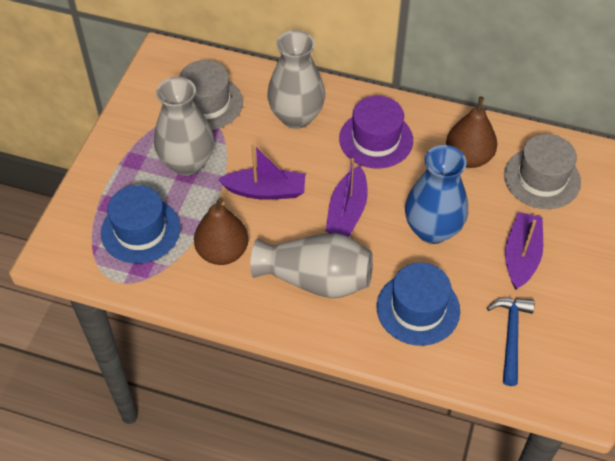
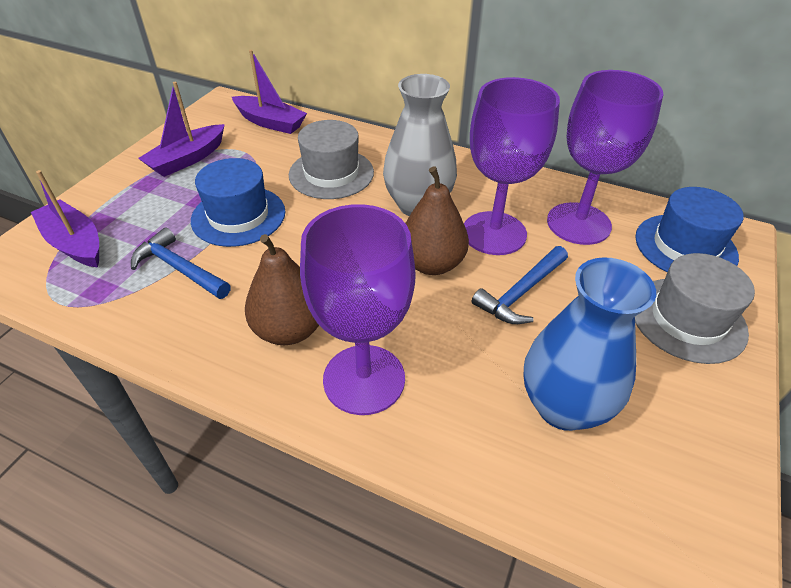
blue hammer: 1 -> 2
grey vase: 3 -> 1
purple goblet: 0 -> 3
purple hat: 1 -> 0

